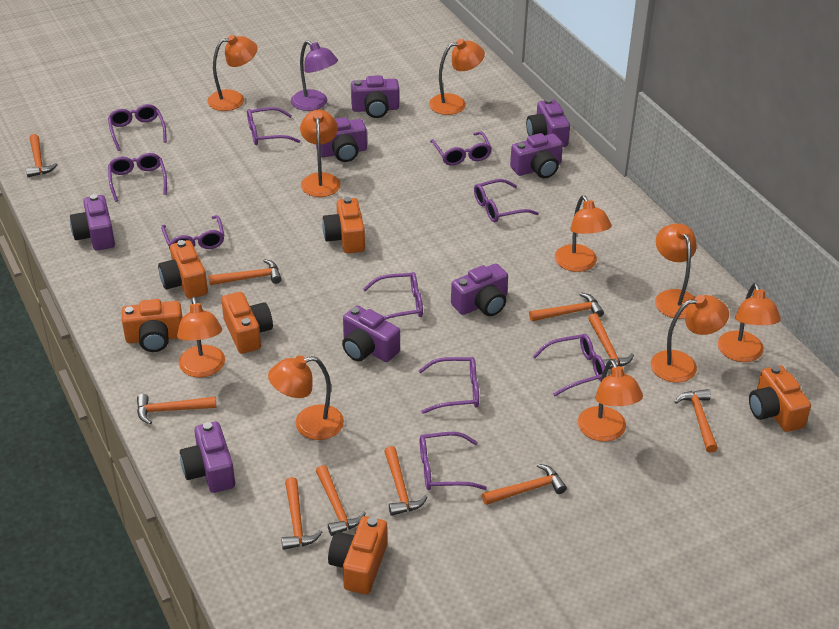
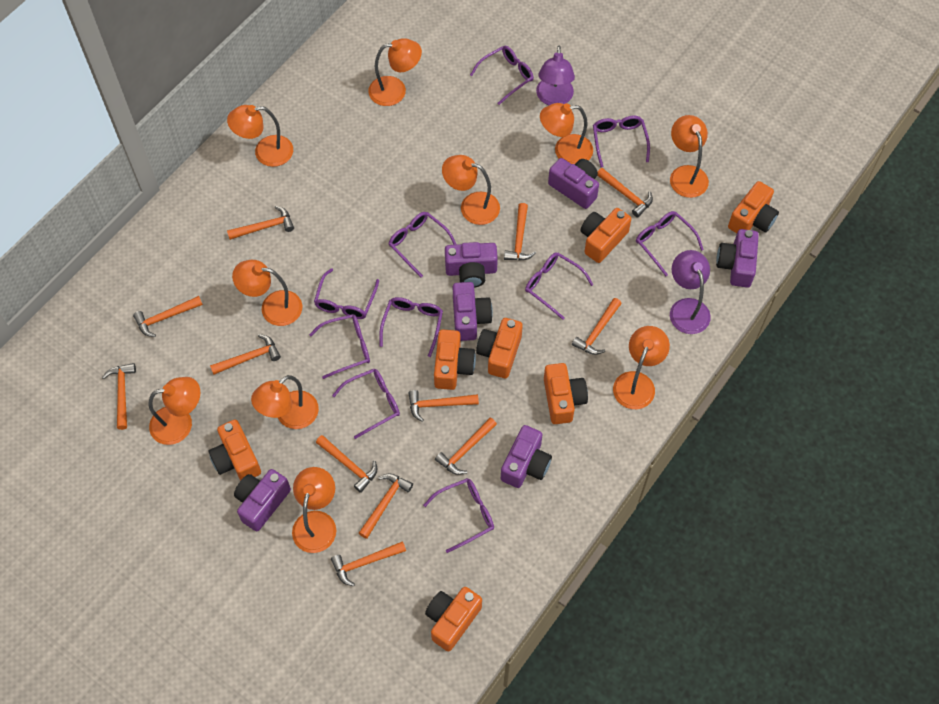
orange camera: 6 -> 7
orange hammer: 10 -> 12
purple camera: 8 -> 6
purple lamp: 1 -> 2

